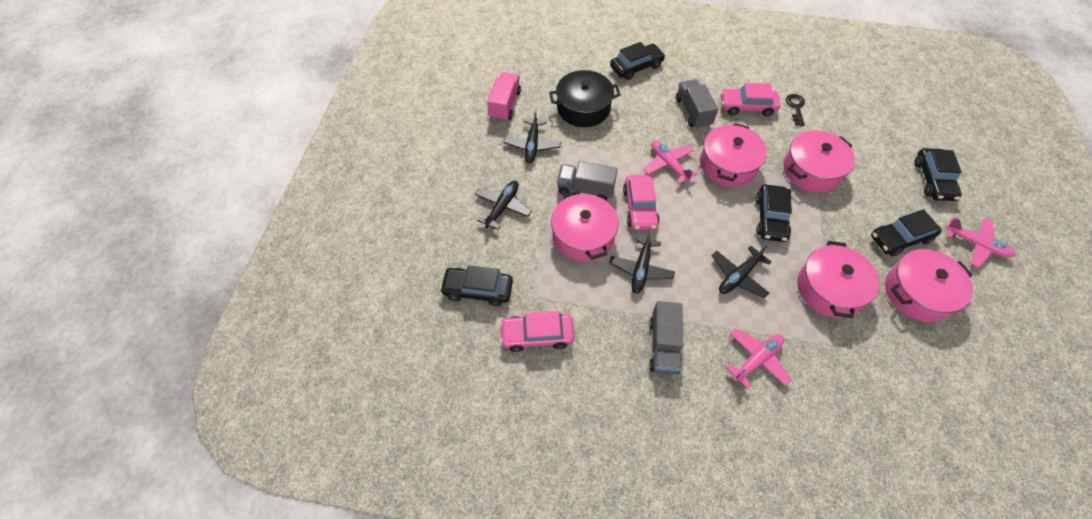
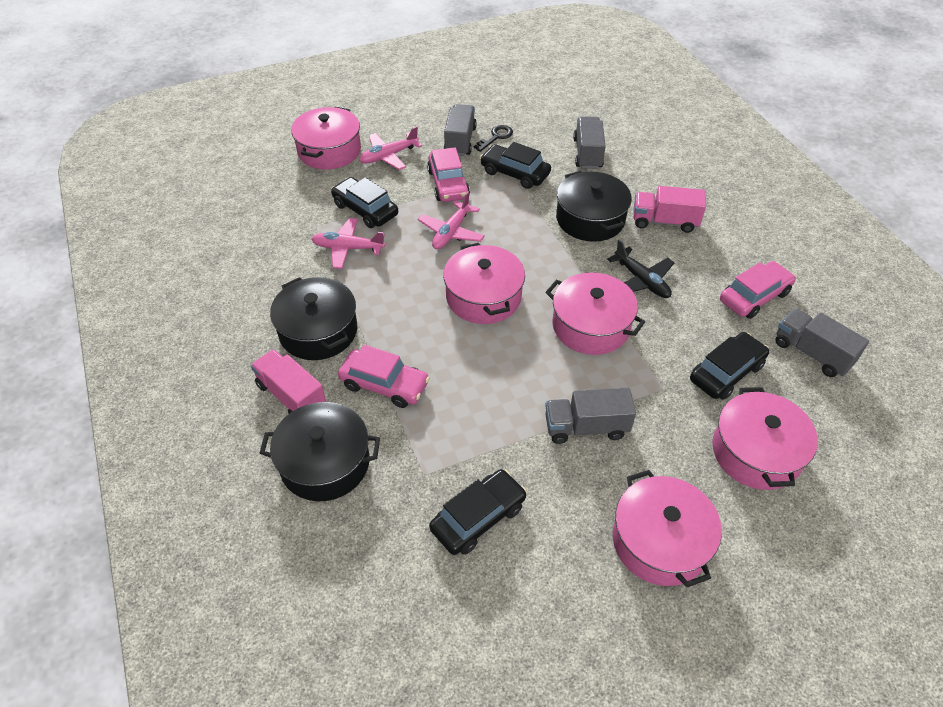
black car: 5 -> 4
black plane: 4 -> 1
black pot: 1 -> 3
grey truck: 3 -> 4
pink truck: 1 -> 2

